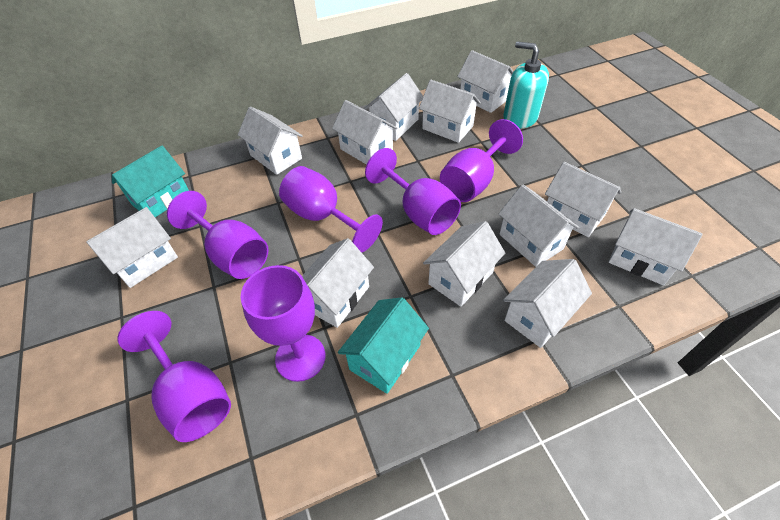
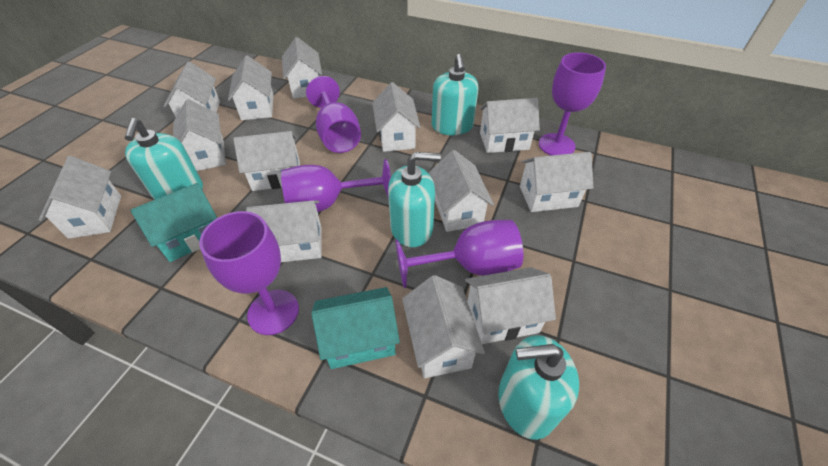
purple goblet: 6 -> 5
turquoise soap dispenser: 1 -> 4
white house: 12 -> 13

